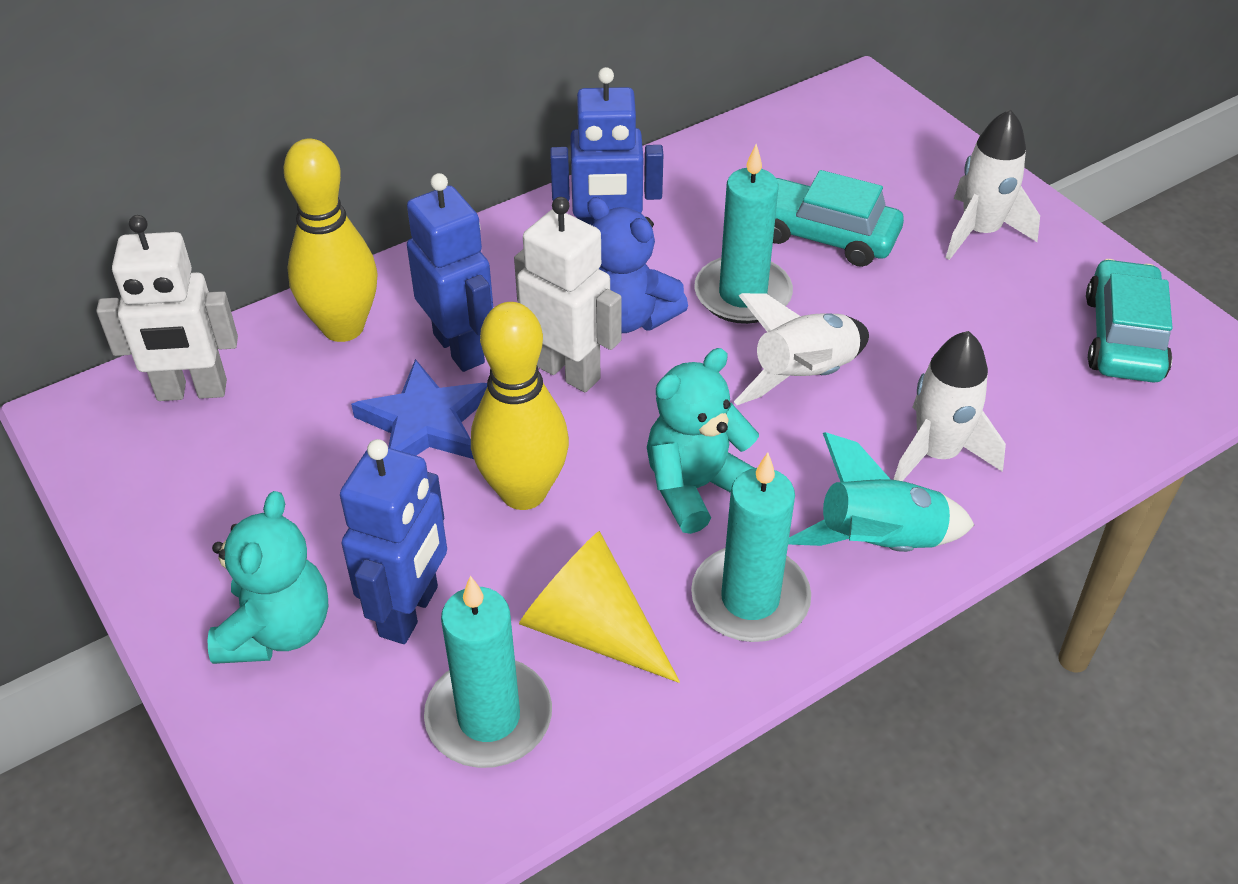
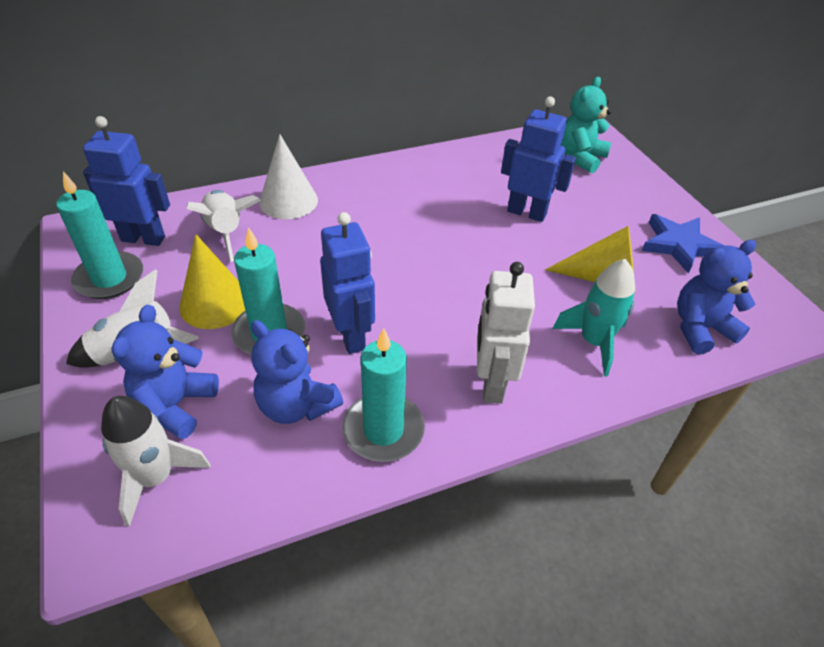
blue teddy bear: 1 -> 3
turquoise car: 2 -> 0
turquoise teddy bear: 2 -> 1
white cone: 0 -> 1
white robot: 2 -> 1
yellow bowling pin: 2 -> 0
yellow cone: 1 -> 2

